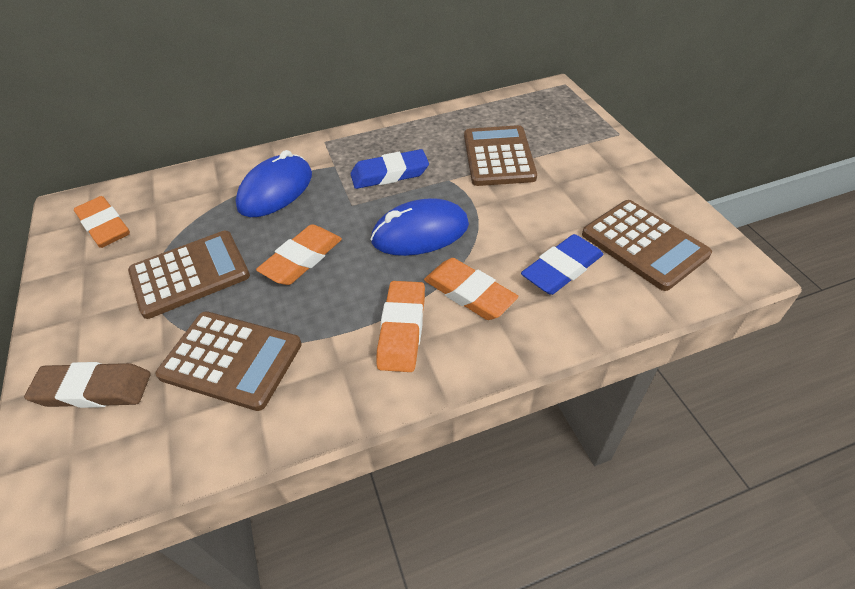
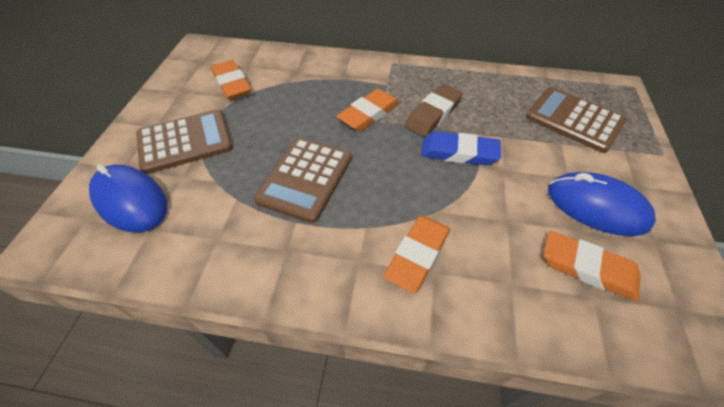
blue eraser: 2 -> 1
brown calculator: 4 -> 3

